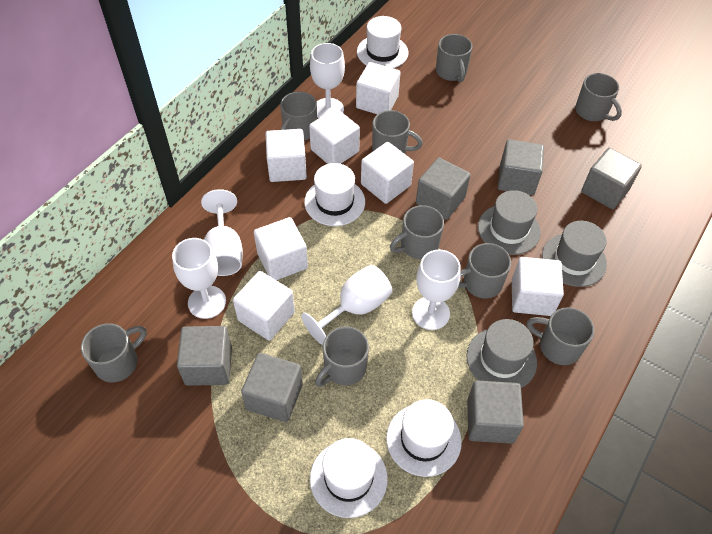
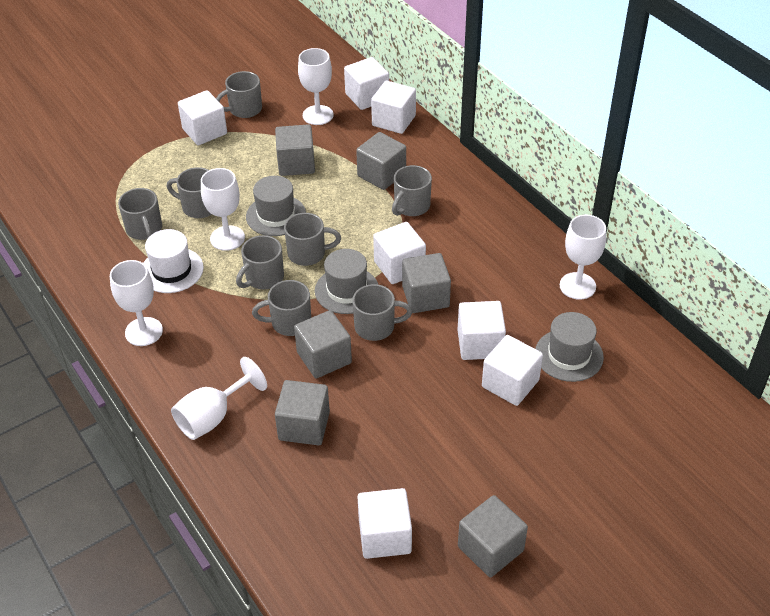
grey mug: 9 -> 8
white hat: 4 -> 1

